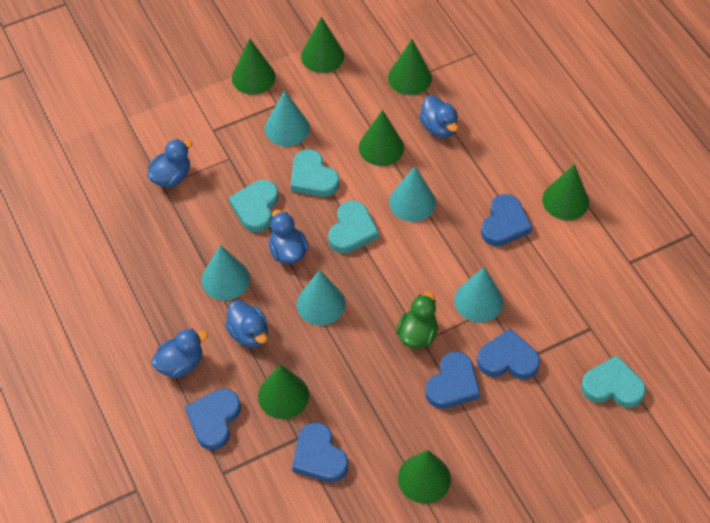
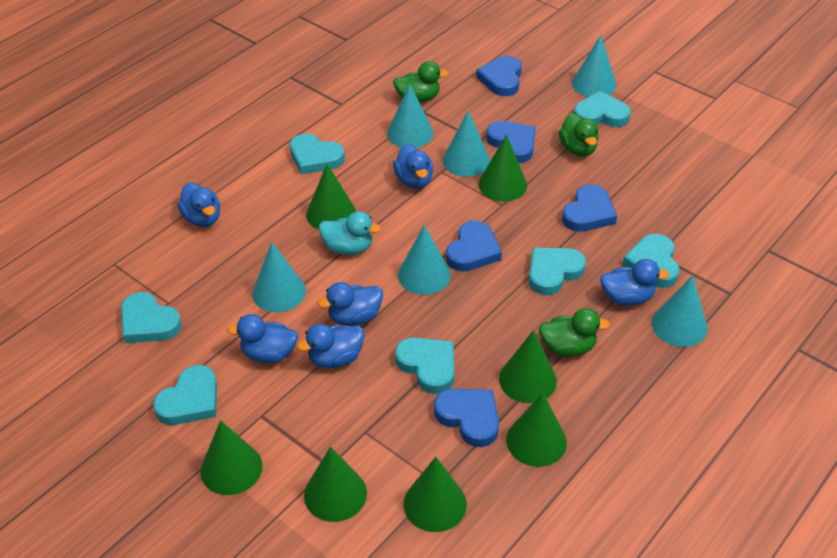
blue duck: 5 -> 6
green duck: 1 -> 3
turquoise cone: 5 -> 6
turquoise duck: 0 -> 1
turquoise heart: 4 -> 7

